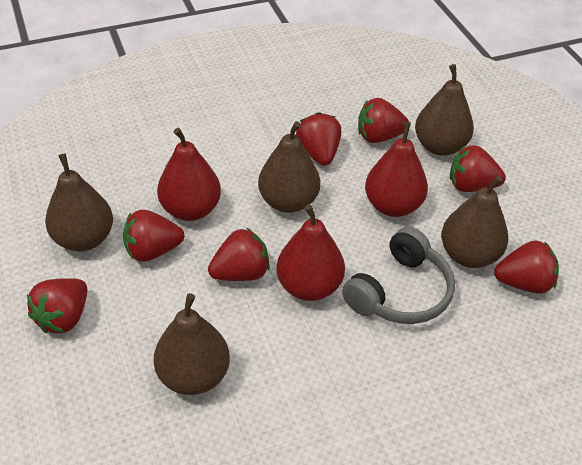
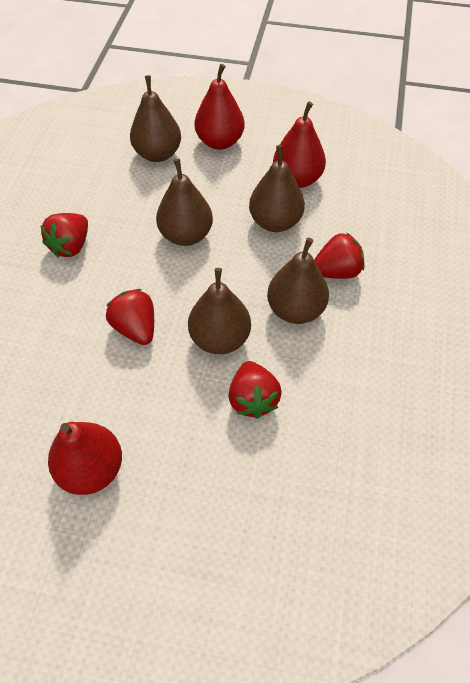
grey headphones: 1 -> 0
red strawberry: 7 -> 4

